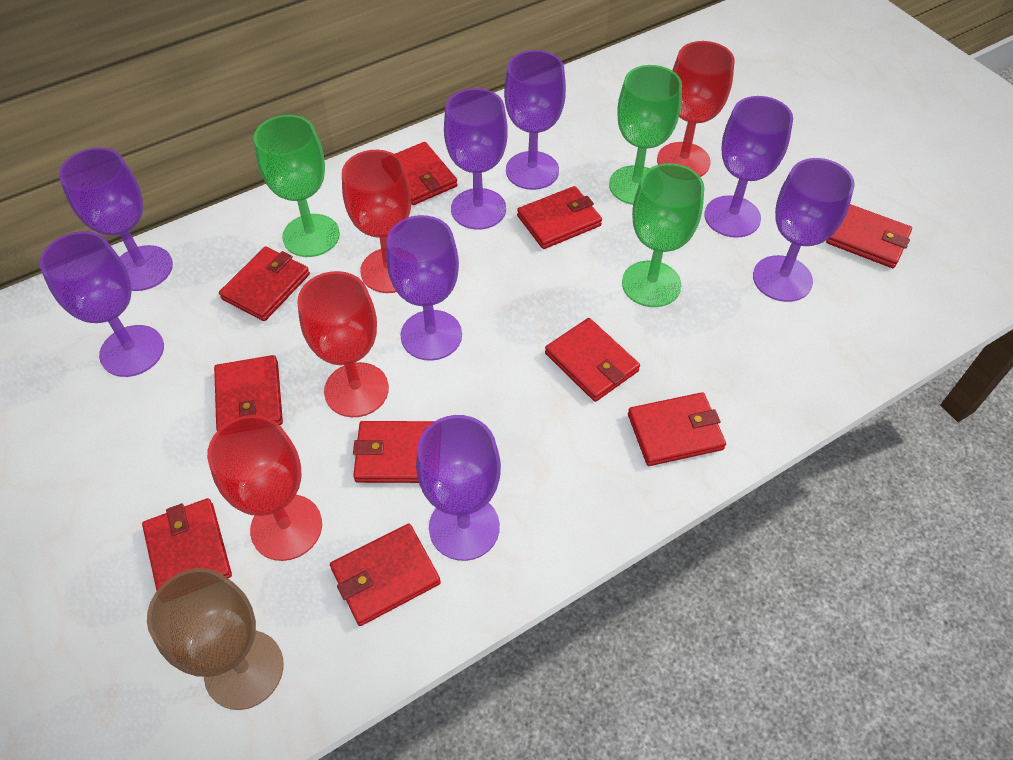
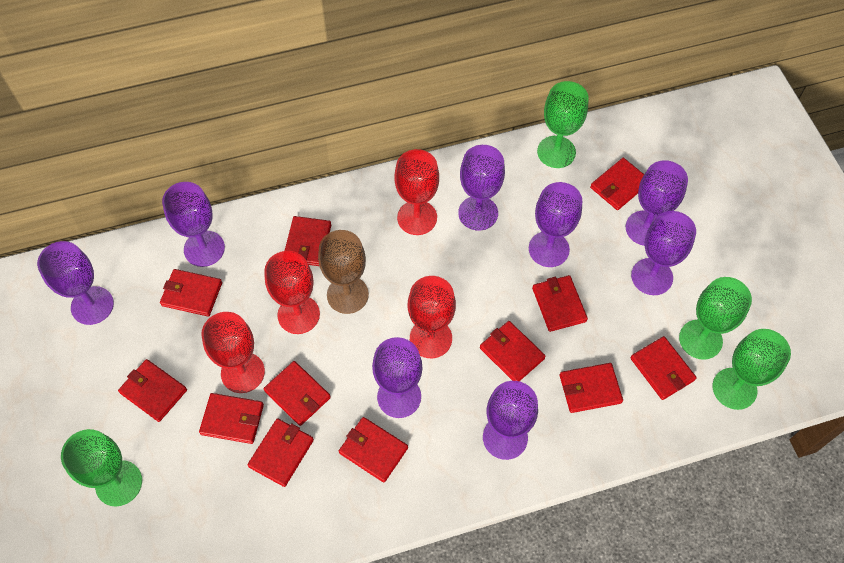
green goblet: 3 -> 4
red wallet: 10 -> 12

